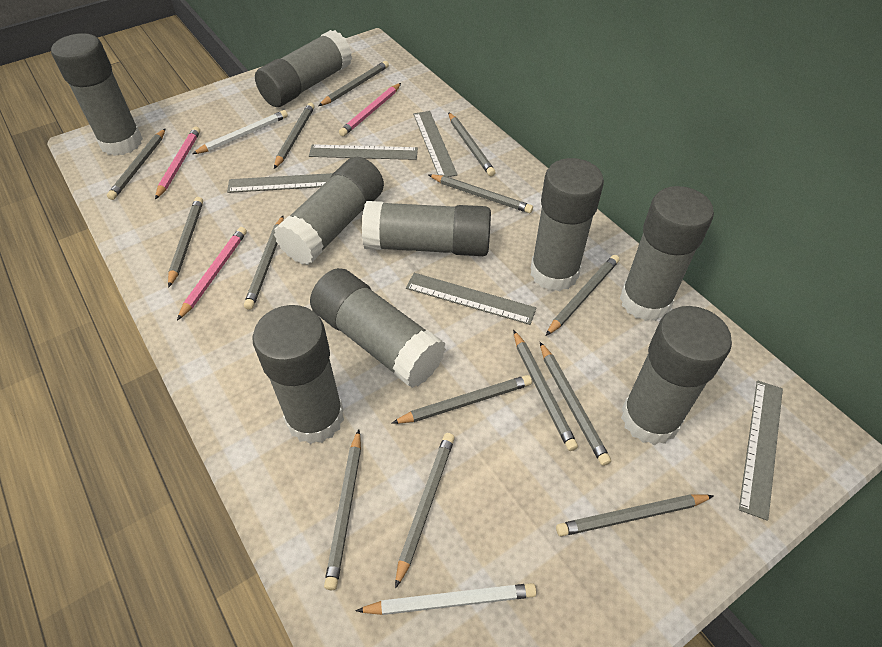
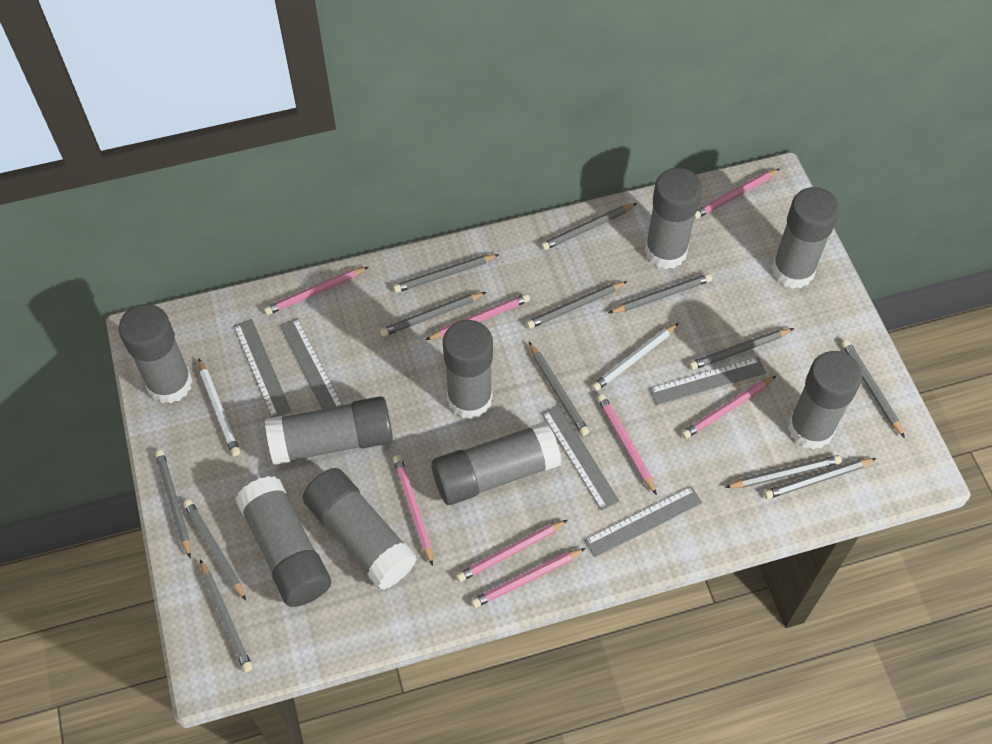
grey pencil: 14 -> 13
pink pencil: 3 -> 8

